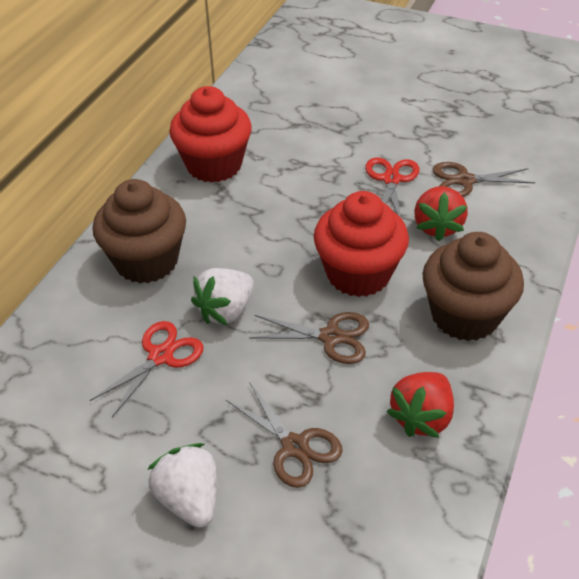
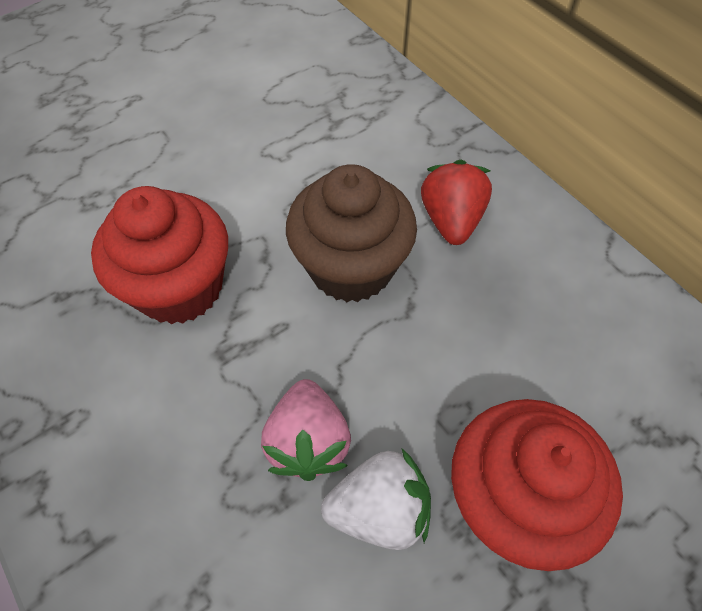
brown cupcake: 2 -> 1
brown scissors: 3 -> 0
pink strawberry: 0 -> 1
red scissors: 2 -> 0
red strawberry: 2 -> 1
white strawberry: 2 -> 1

